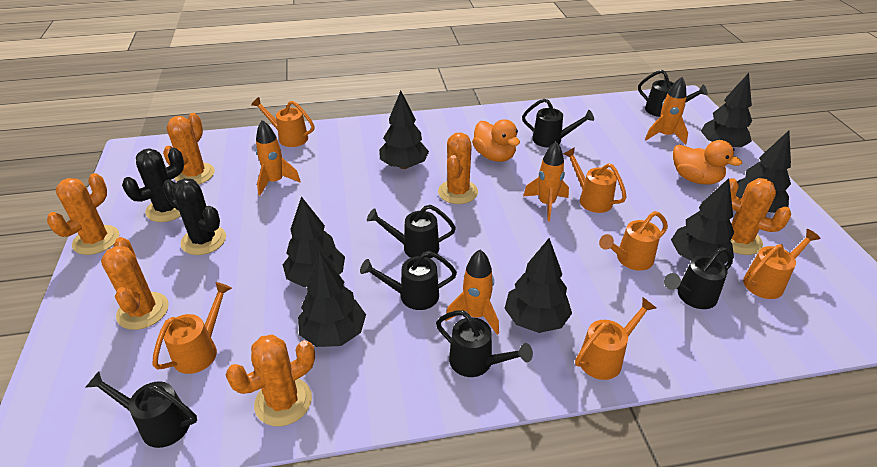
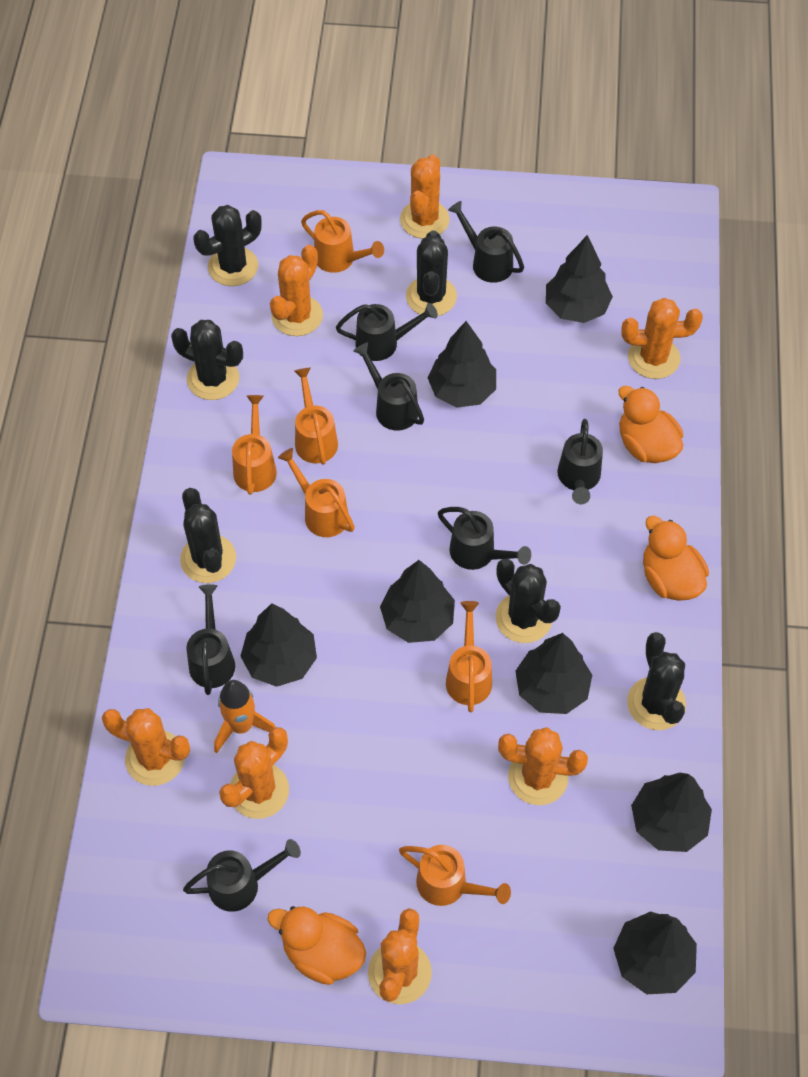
black cactus: 2 -> 6
orange cactus: 6 -> 7
orange duck: 2 -> 3
orange rocket: 4 -> 1

